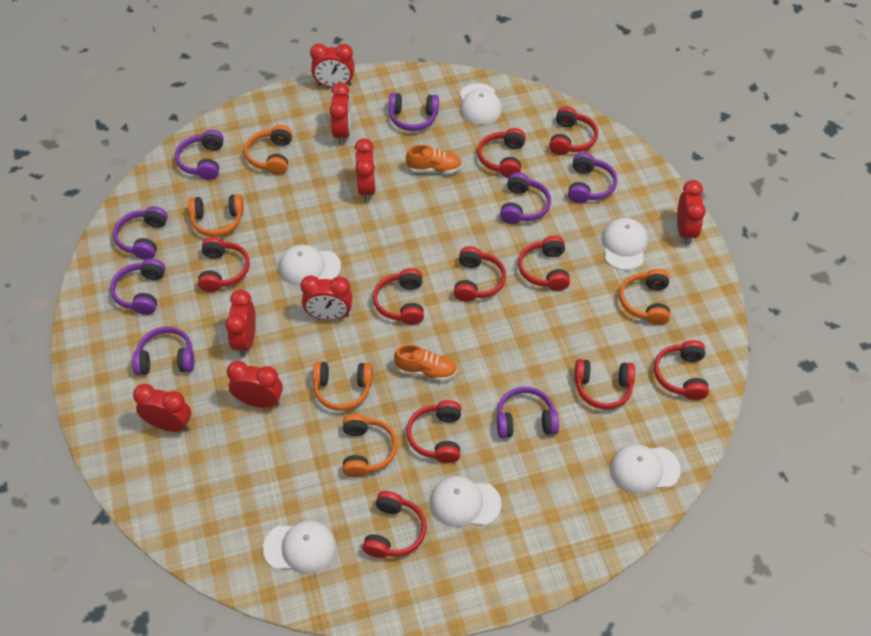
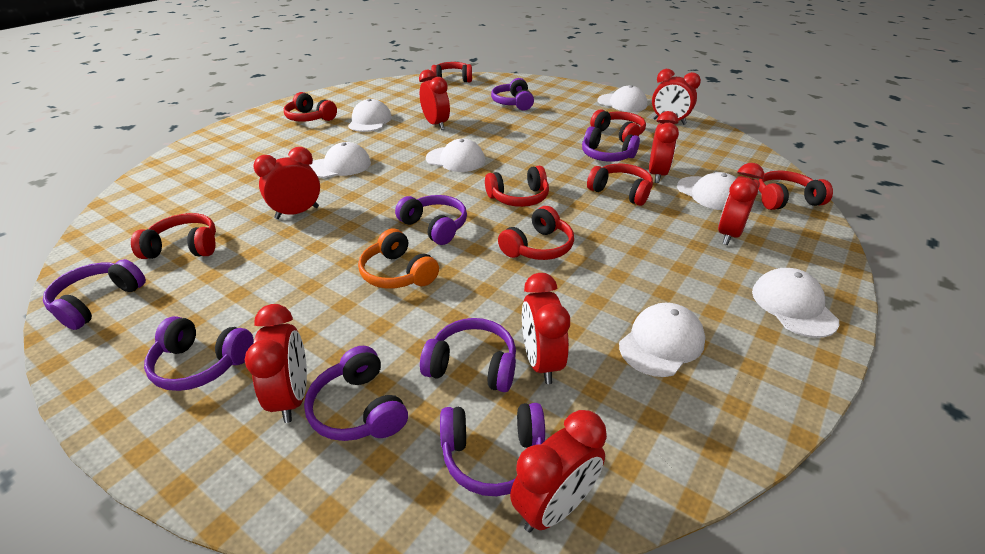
orange headphones: 5 -> 1
orange shoe: 2 -> 0
red headphones: 10 -> 8
white cap: 6 -> 7

